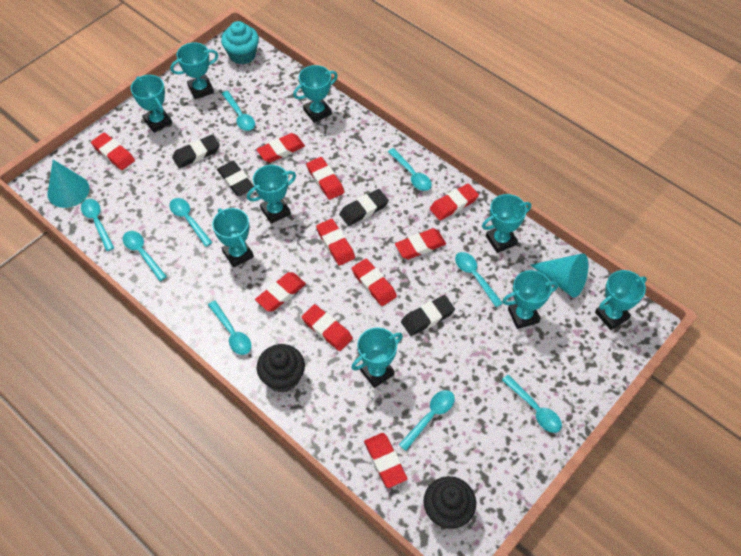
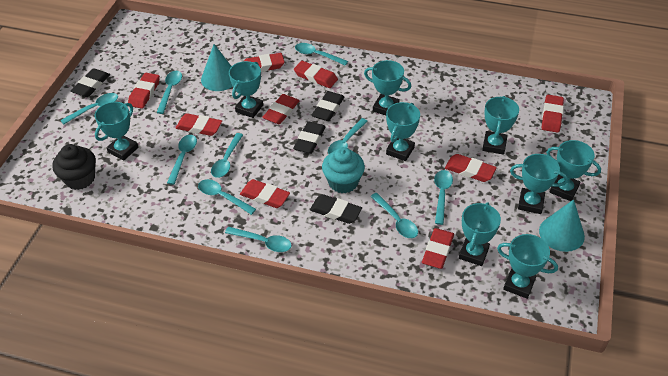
black cupcake: 2 -> 1
red eraser: 10 -> 9
turquoise spoon: 9 -> 10

